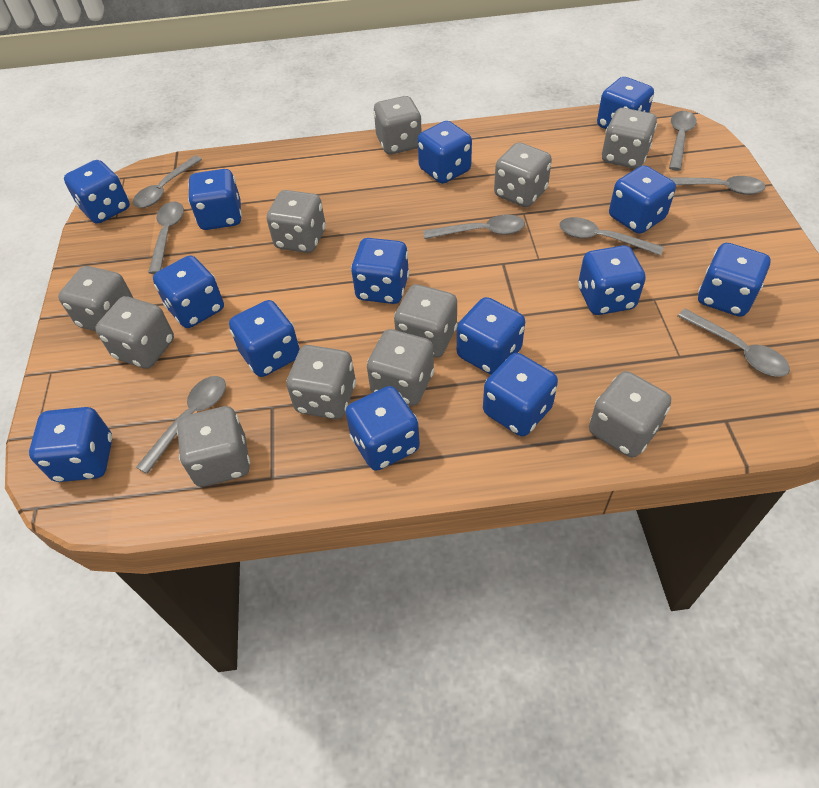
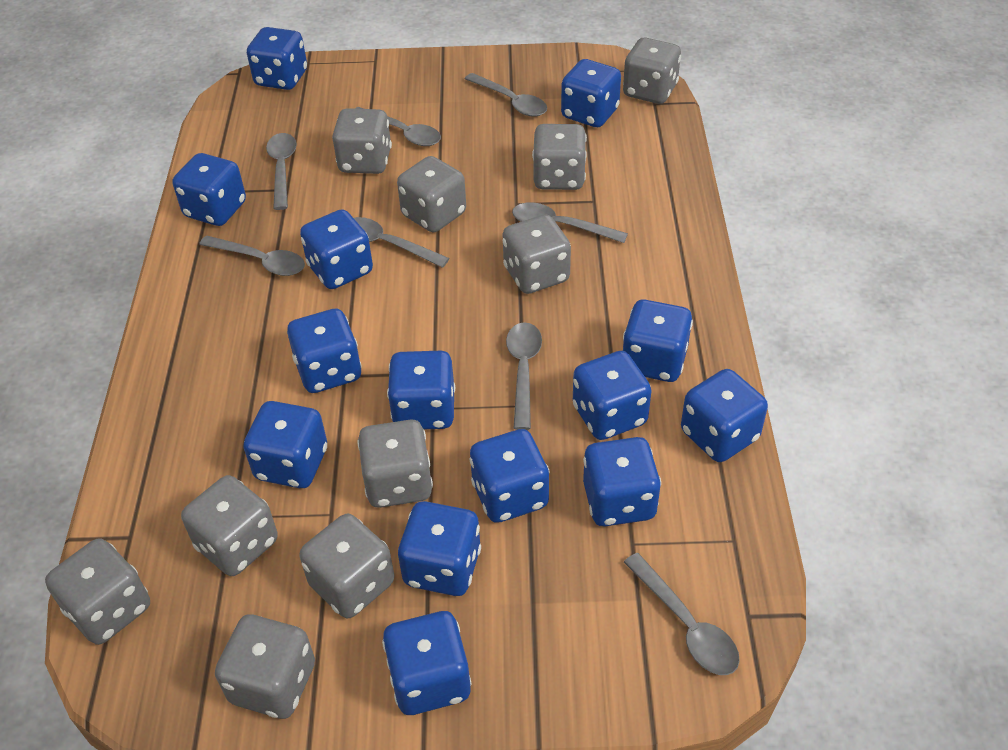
grey dice: 11 -> 10

